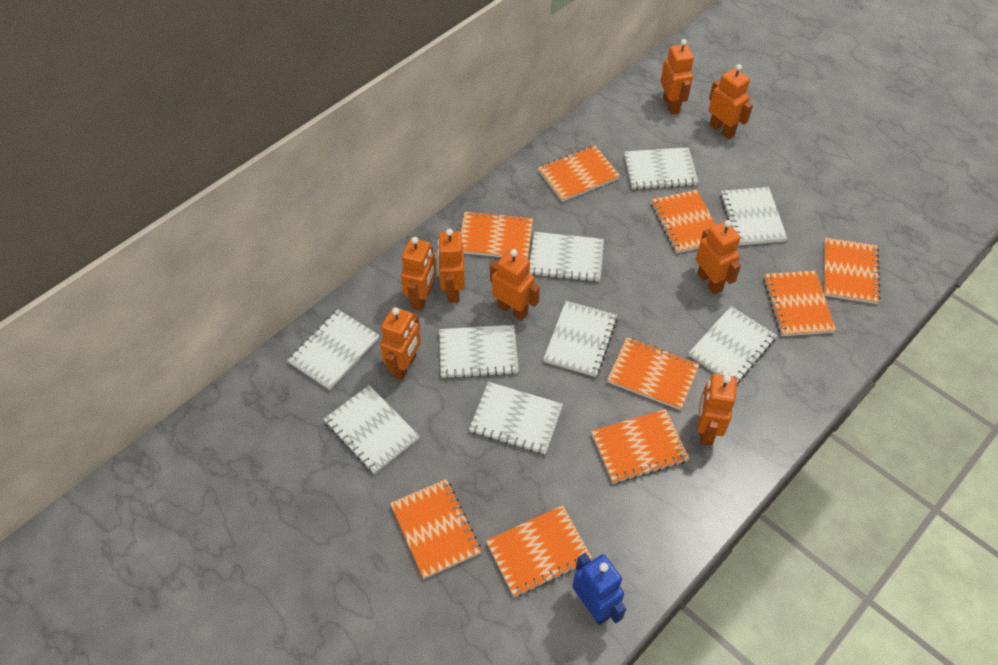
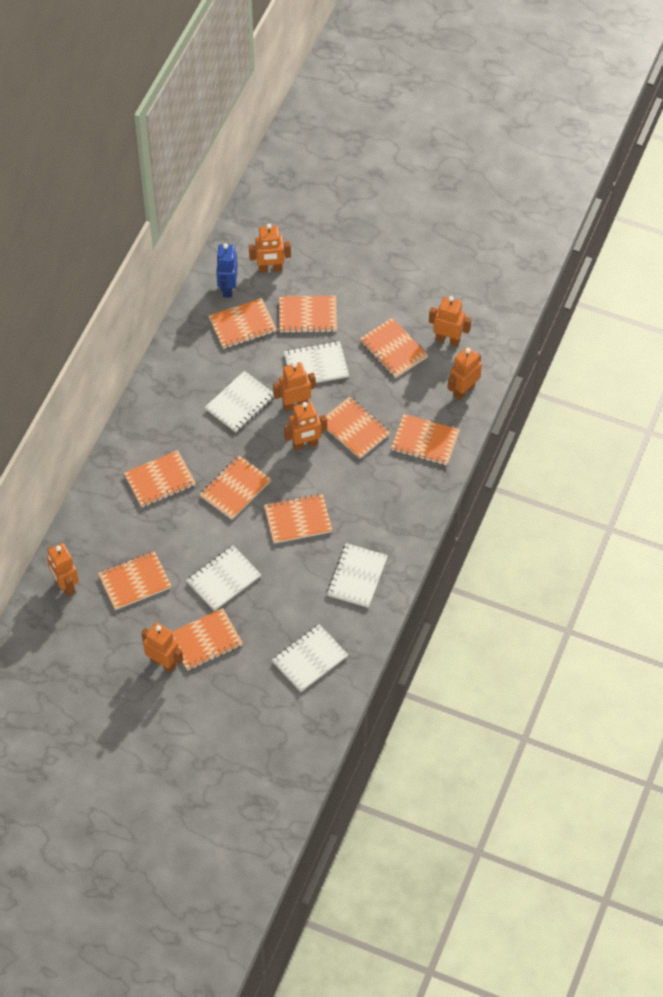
orange notebook: 9 -> 10
orange robot: 8 -> 7
white notebook: 9 -> 5

